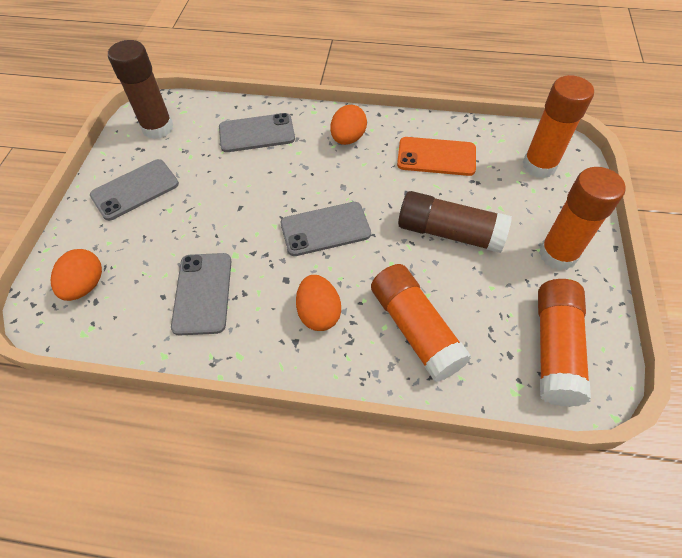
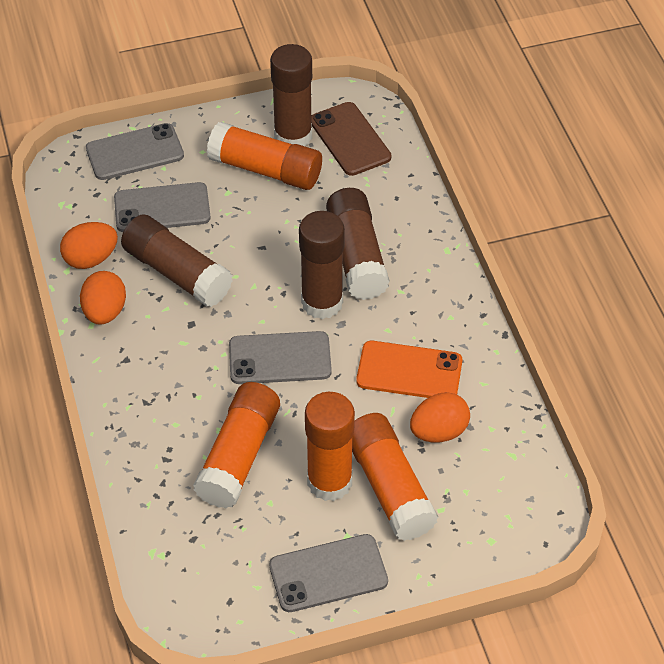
brown glue stick: 2 -> 4
brown phone: 0 -> 1

